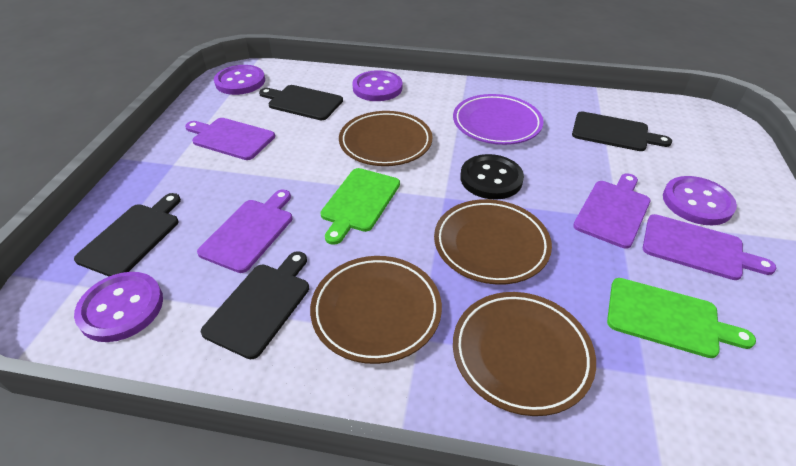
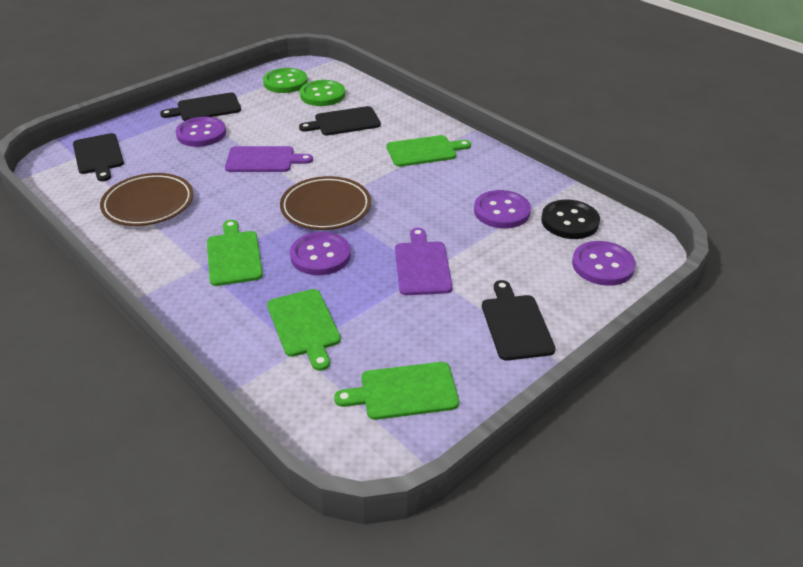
brown plate: 4 -> 2
green button: 0 -> 2
green cutting board: 2 -> 4
purple cutting board: 4 -> 2
purple plate: 1 -> 0

